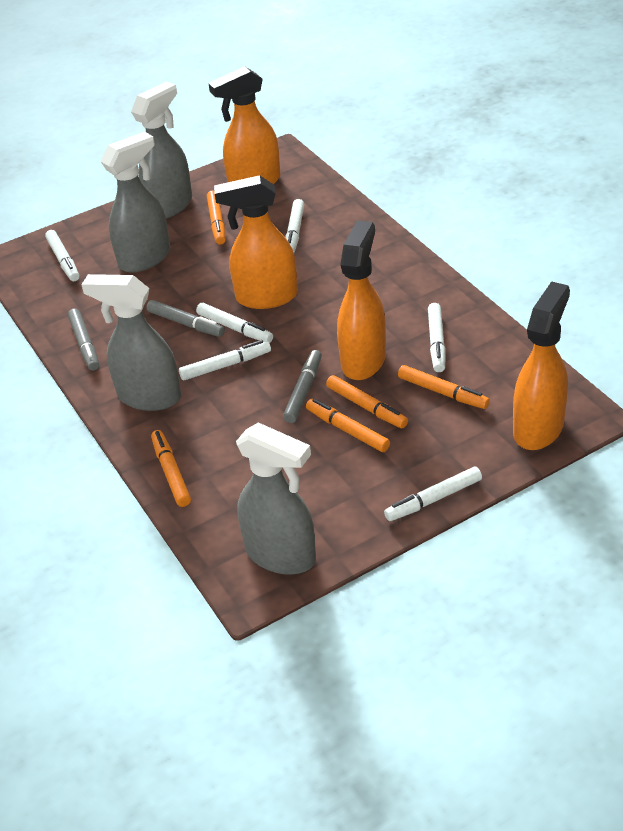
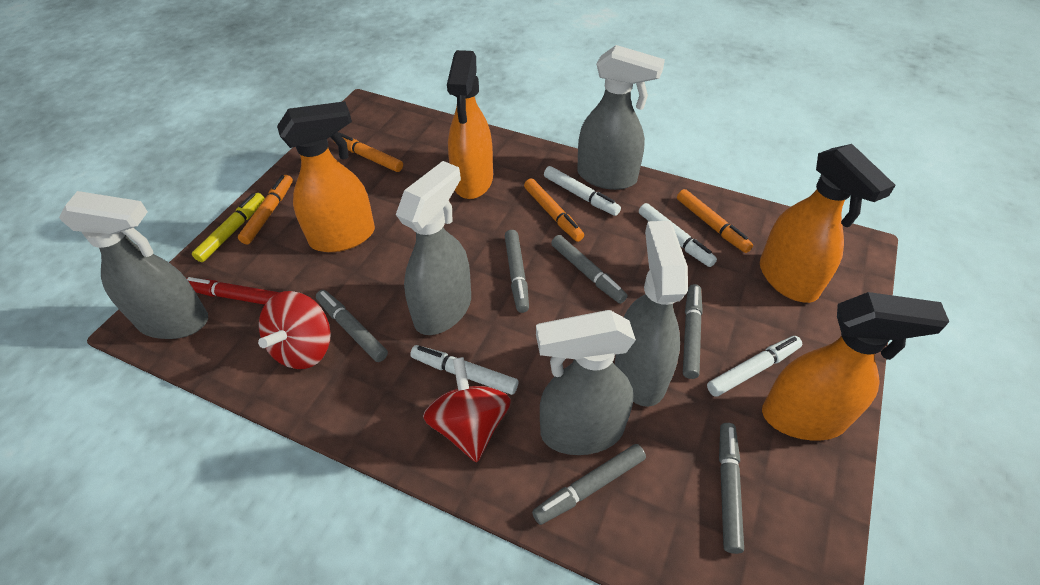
grey marker: 3 -> 6
grey spray bottle: 4 -> 5
orange marker: 5 -> 4
red marker: 0 -> 1
red spinning top: 0 -> 2
white marker: 6 -> 4
yellow marker: 0 -> 1

